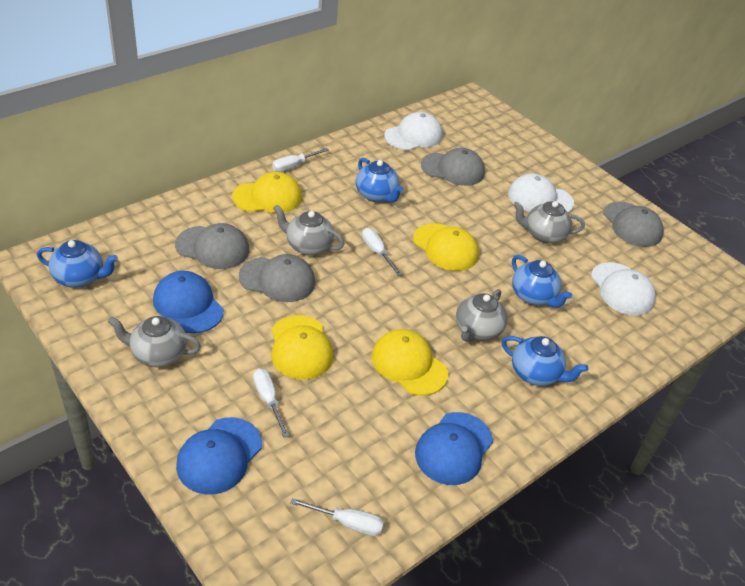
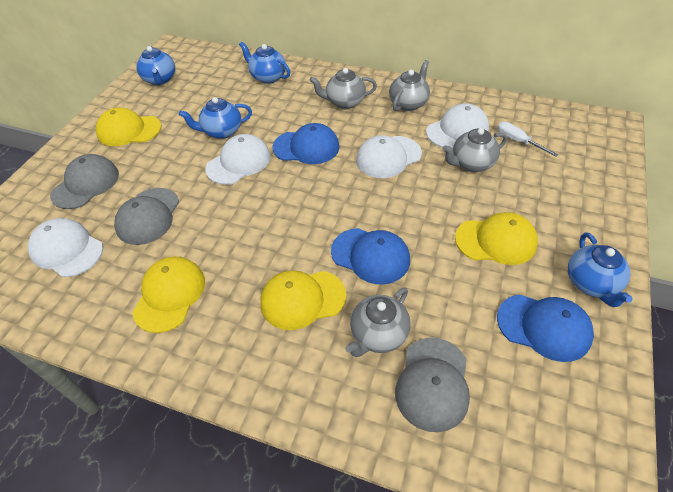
grey cap: 4 -> 3
white cap: 3 -> 4
white screwdriver: 4 -> 1

